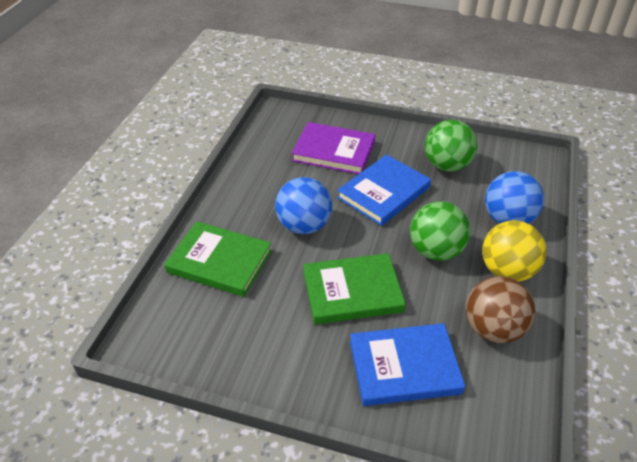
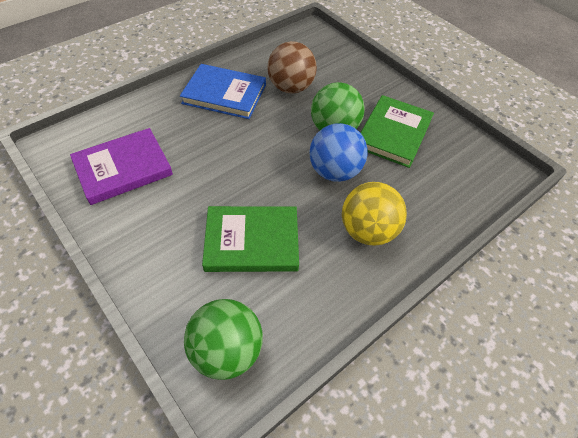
blue ball: 2 -> 1
blue book: 2 -> 1

